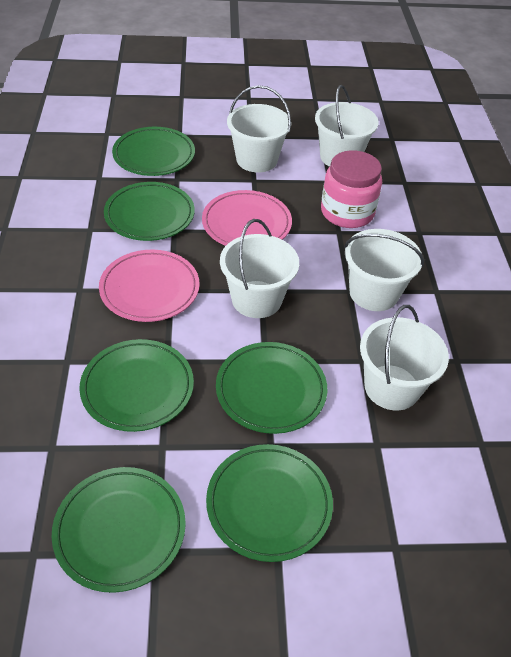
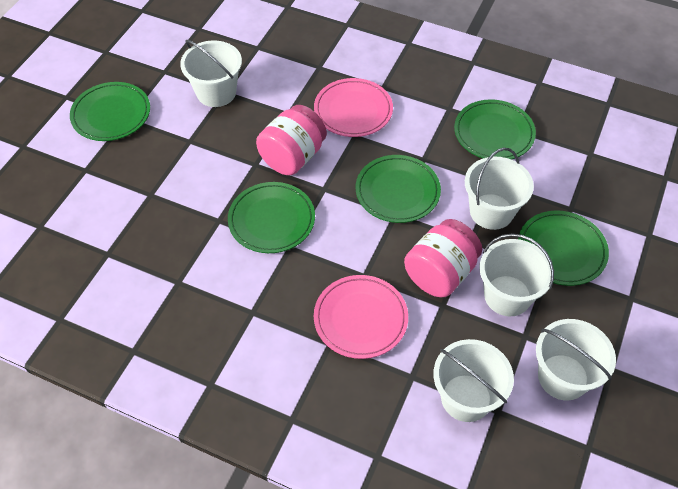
green plate: 6 -> 5
pink jar: 1 -> 2

